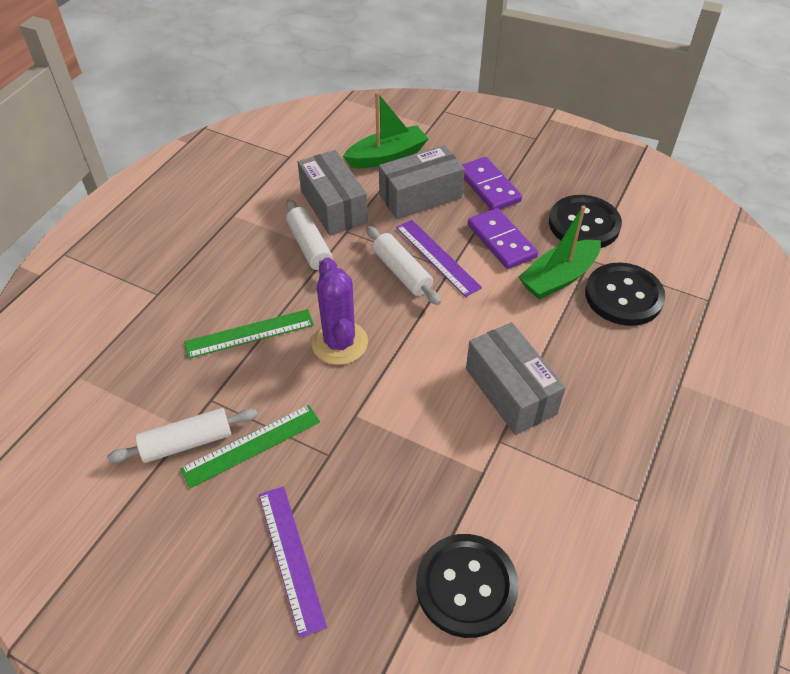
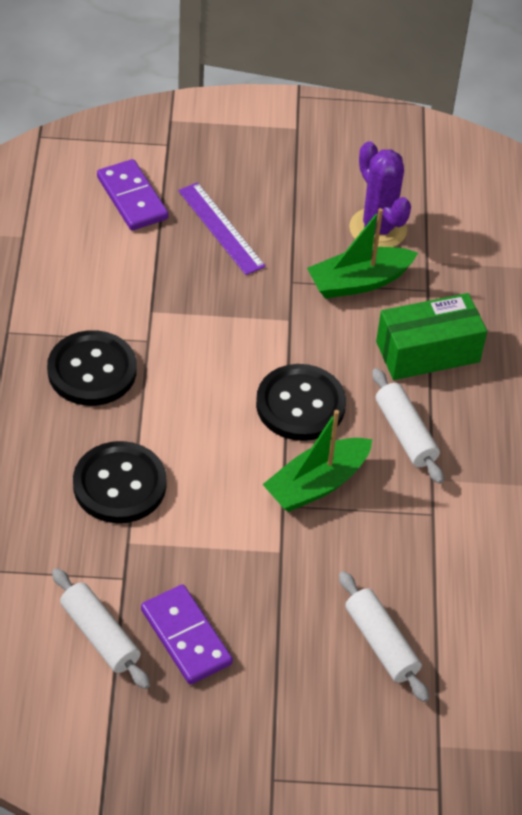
green box: 0 -> 1
green ruler: 2 -> 0
grey box: 3 -> 0
purple ruler: 2 -> 1

